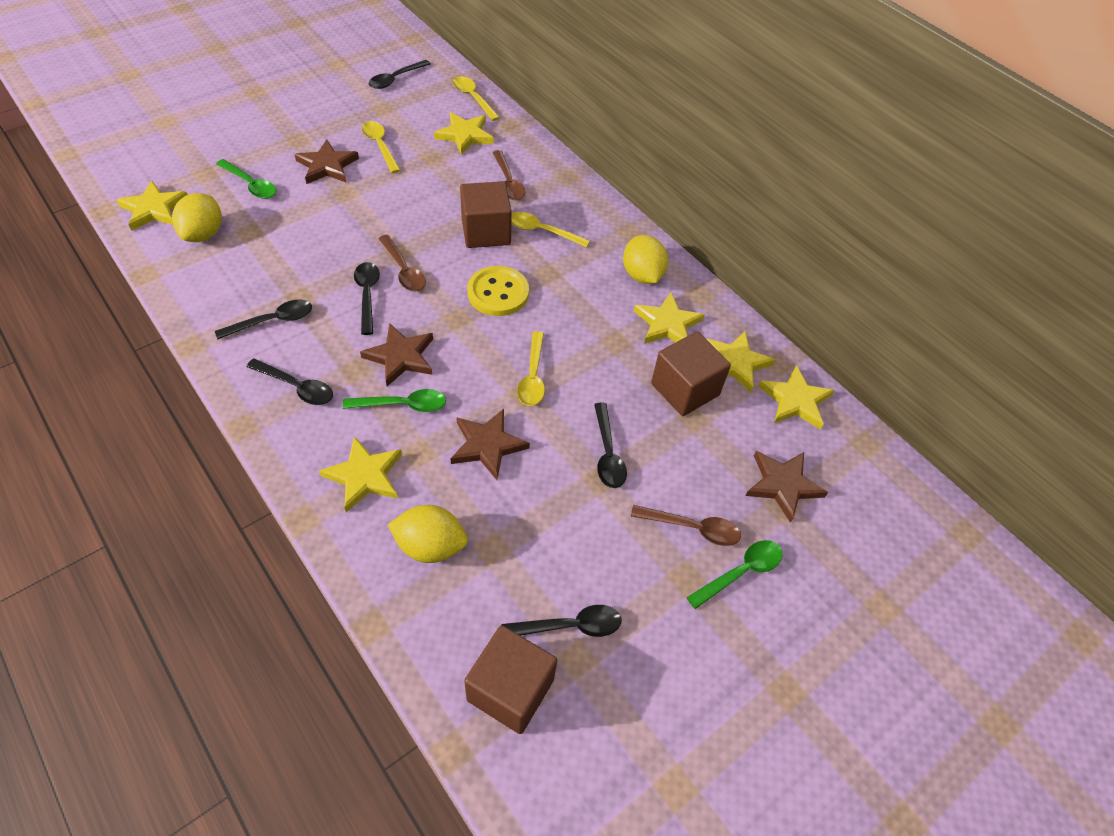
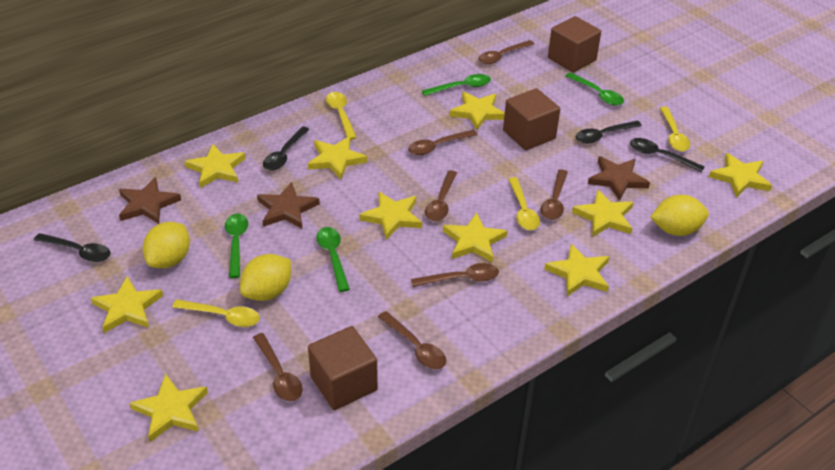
black spoon: 6 -> 4
brown spoon: 3 -> 7
brown star: 4 -> 3
green spoon: 3 -> 4
yellow button: 1 -> 0
yellow star: 6 -> 10

